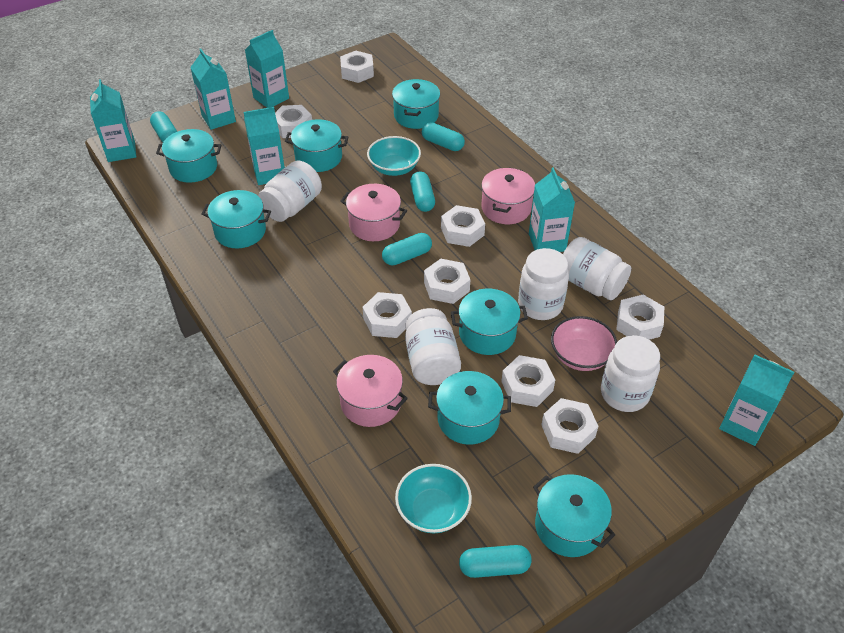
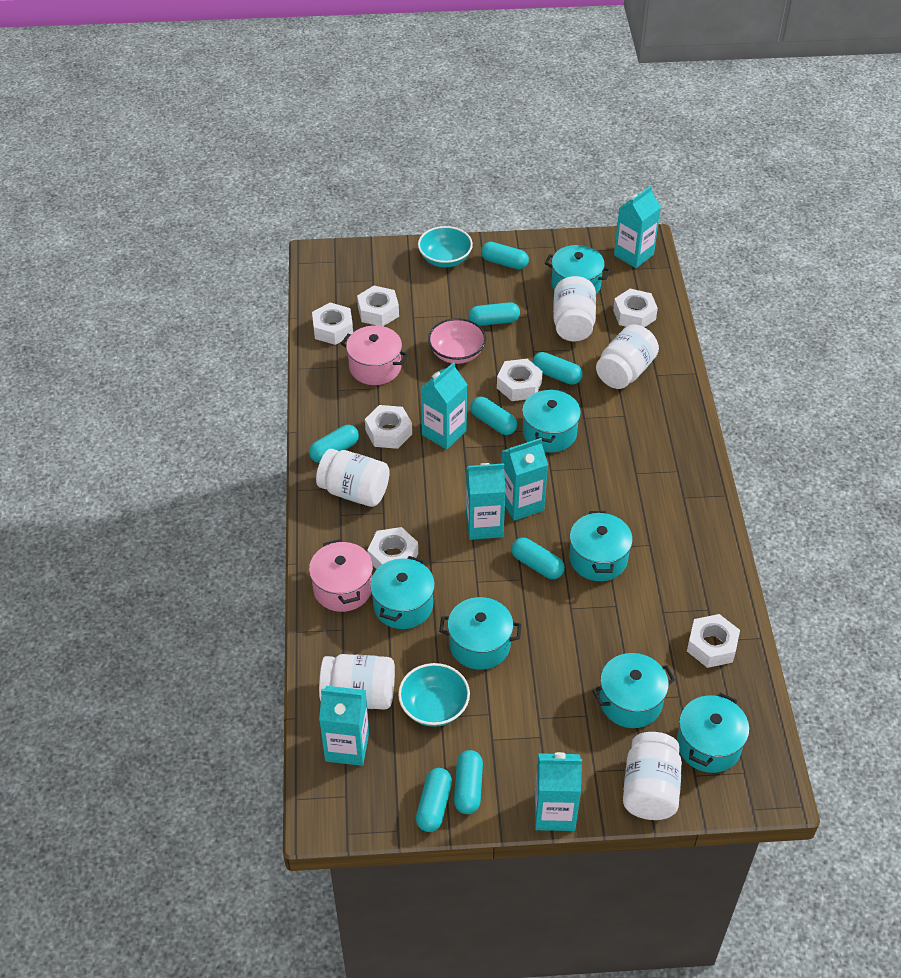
pink pot: 3 -> 2
turquoise capsule: 5 -> 8
white nut: 8 -> 7

